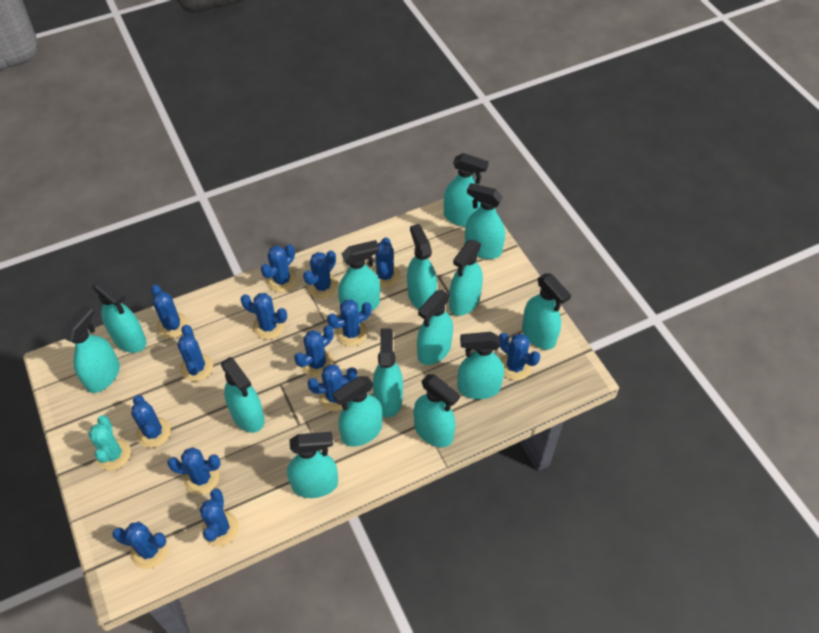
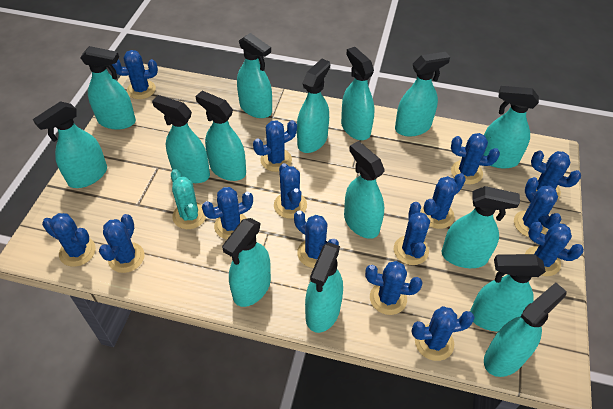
blue cactus: 14 -> 15

